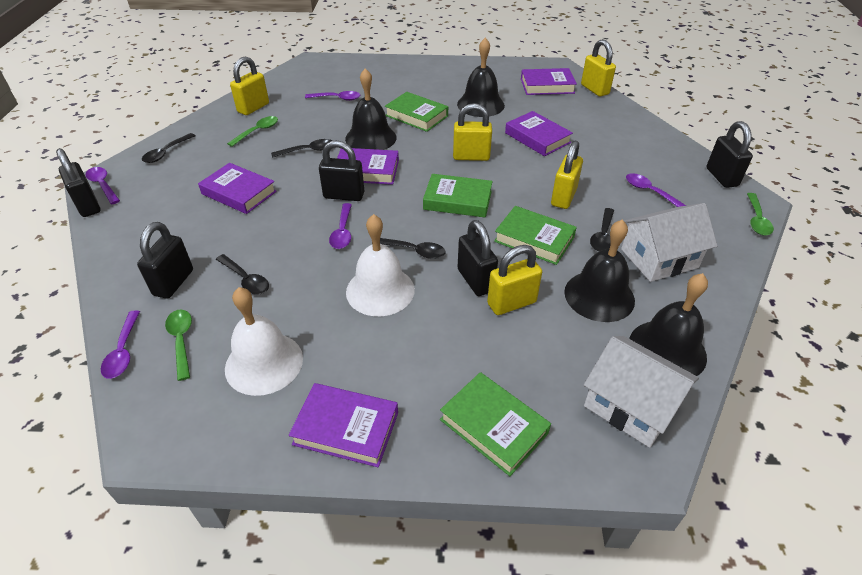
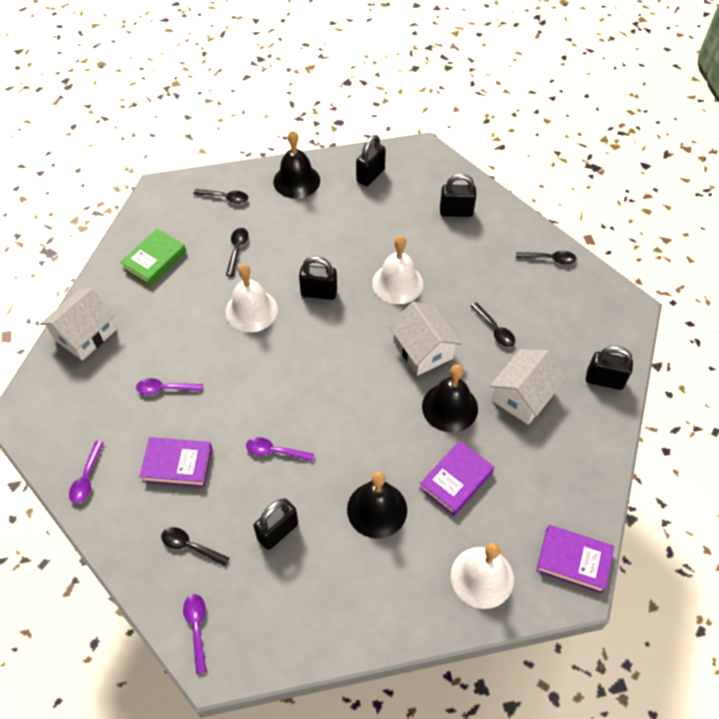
black bell: 4 -> 3
green book: 4 -> 1
green spoon: 3 -> 0
purple book: 5 -> 3
purple spoon: 5 -> 4
white bell: 2 -> 3
white house: 2 -> 3
yellow padlock: 5 -> 0

